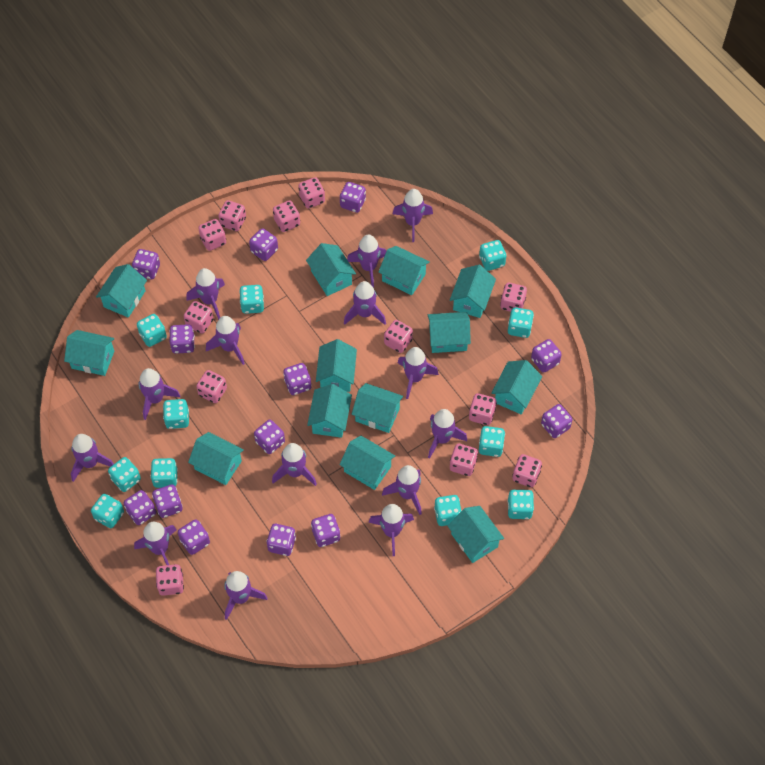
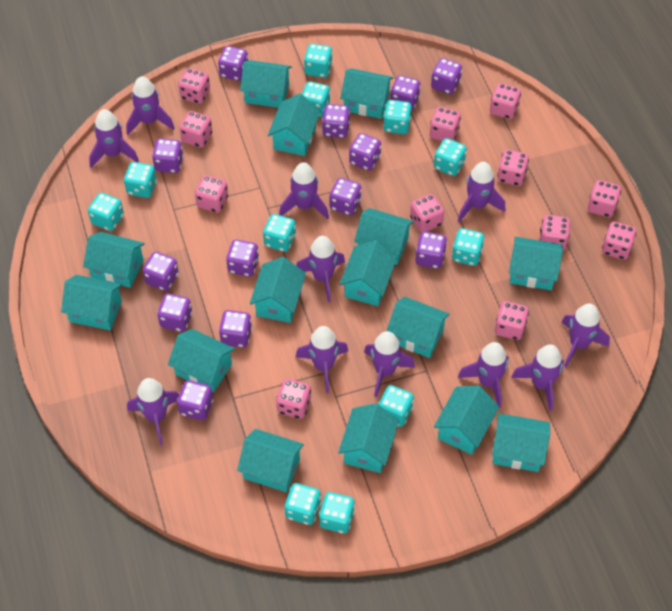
purple rocket: 14 -> 11
turquoise house: 13 -> 15

